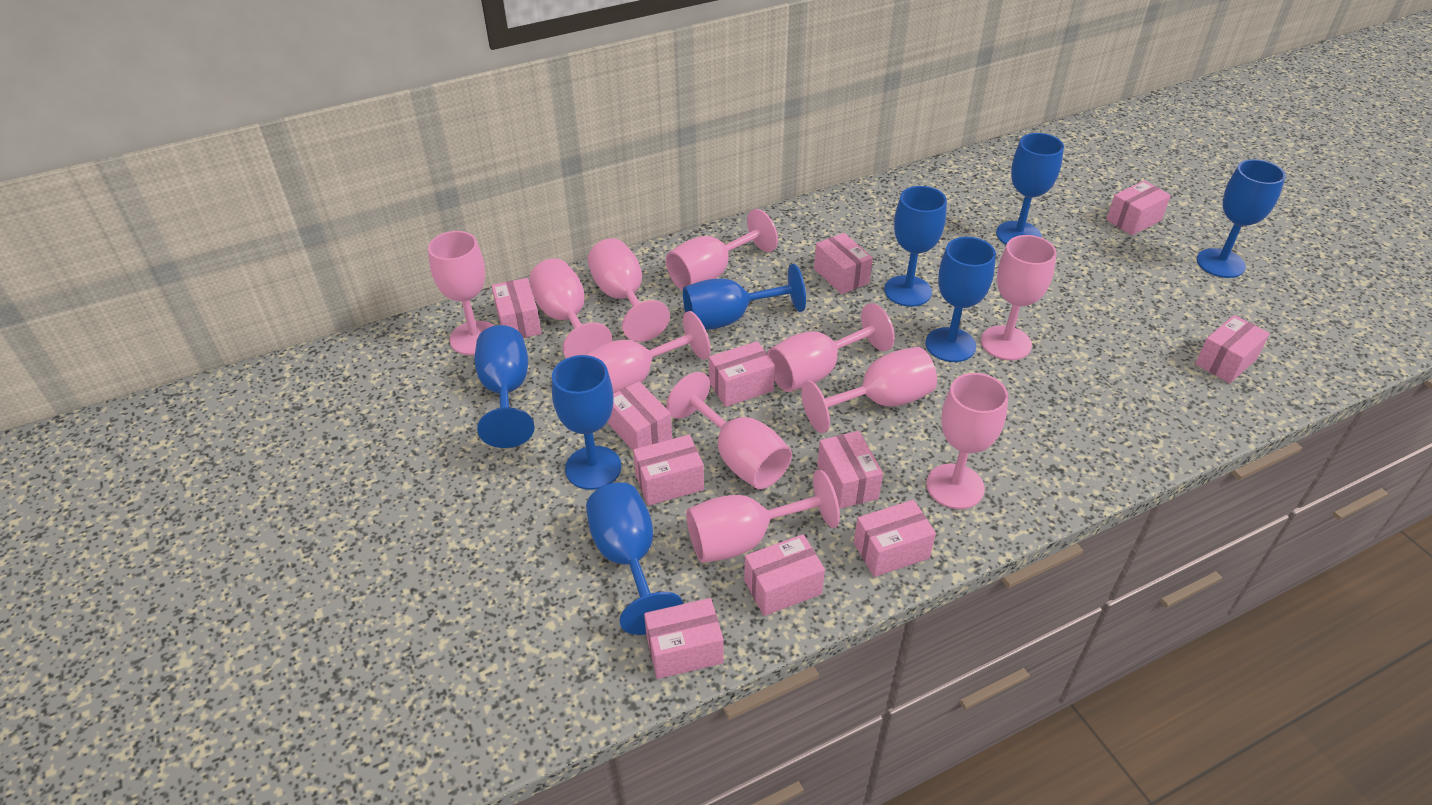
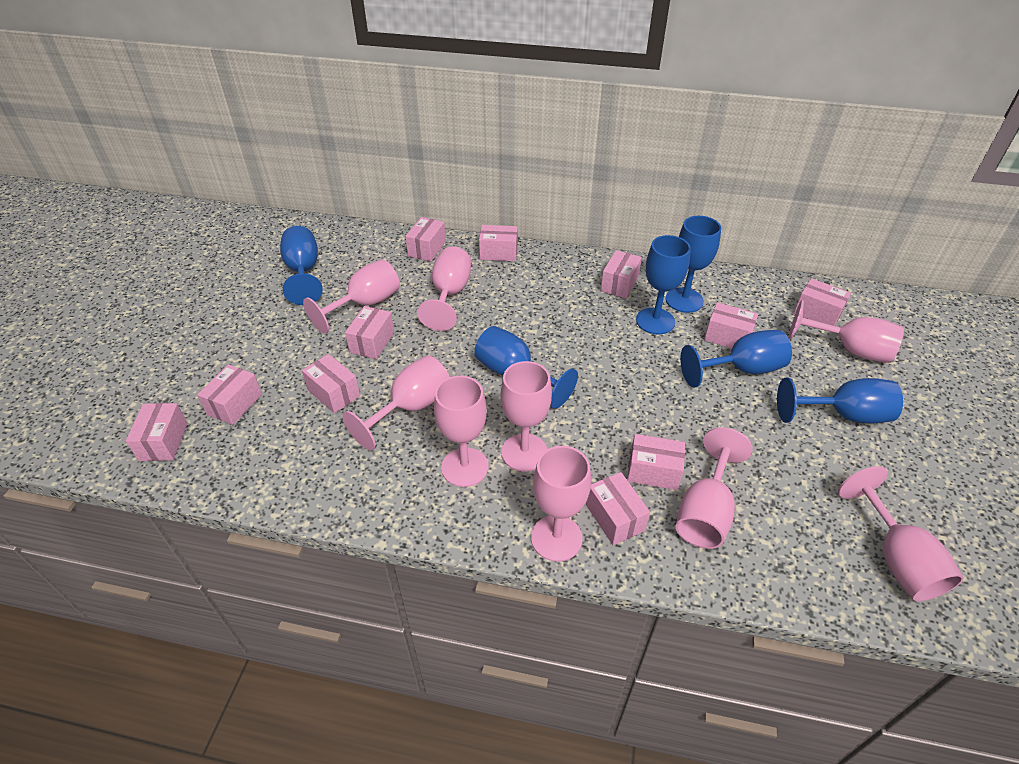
blue goblet: 8 -> 6
pink goblet: 11 -> 9

